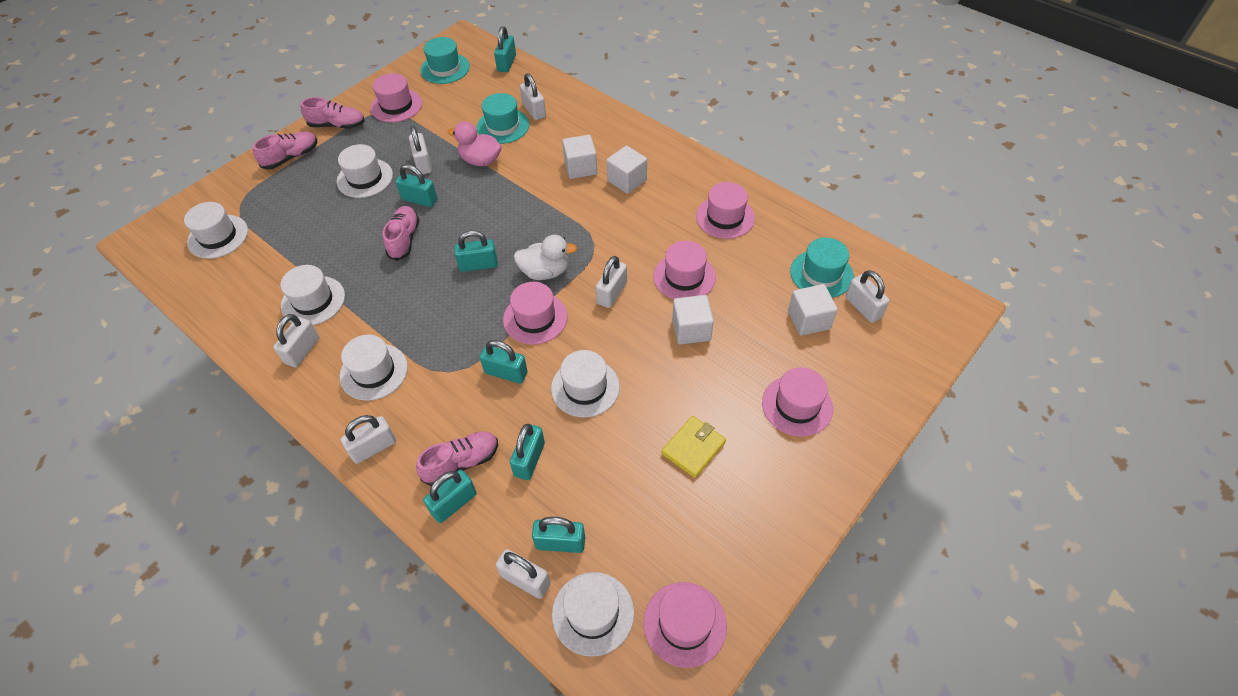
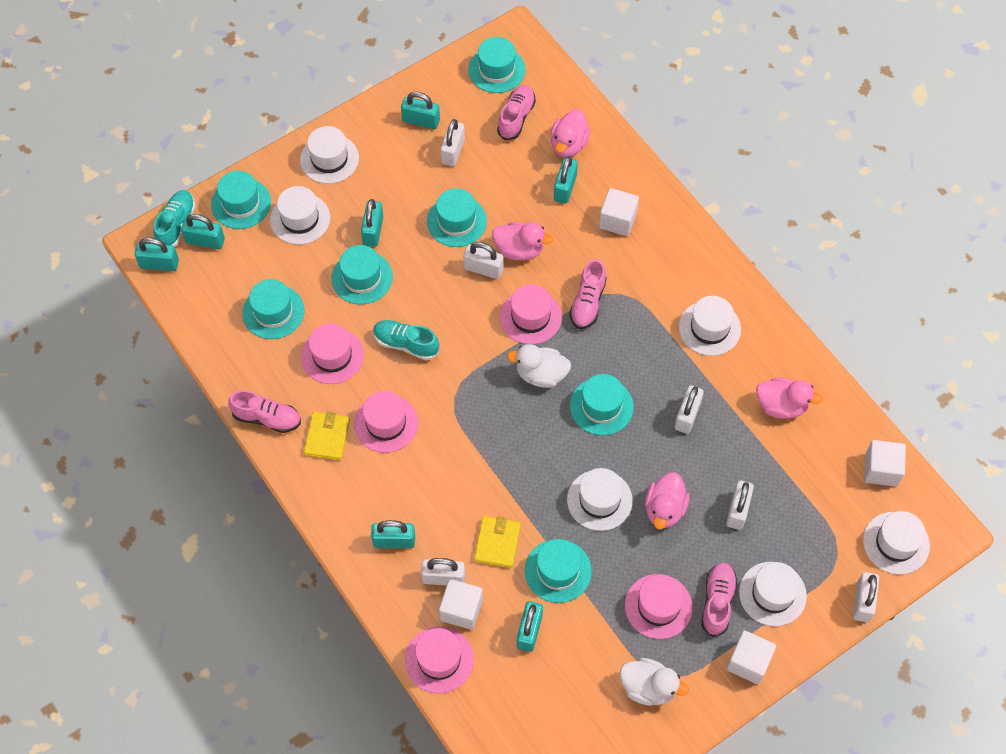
pink duck: 1 -> 4
pink hat: 6 -> 5
turquoise hat: 3 -> 7
turquoise shoe: 0 -> 2
white duck: 1 -> 2
white padlock: 7 -> 6
yellow wallet: 1 -> 2

